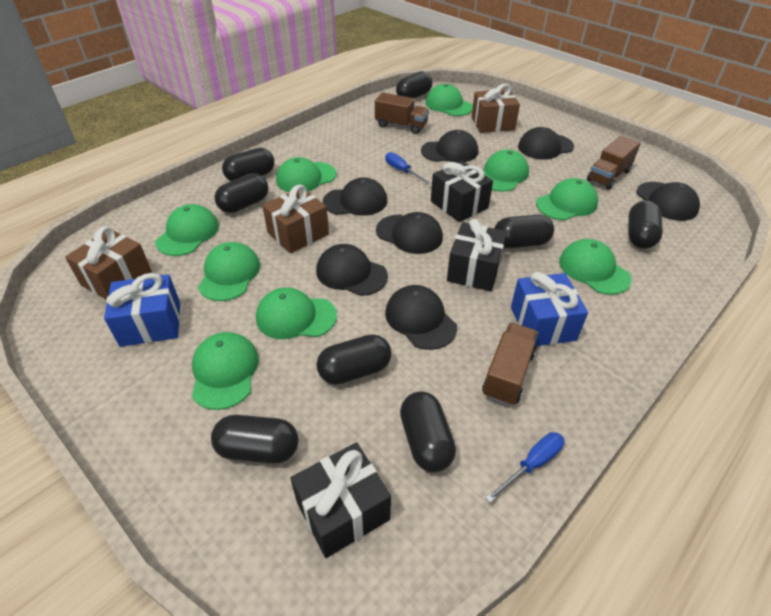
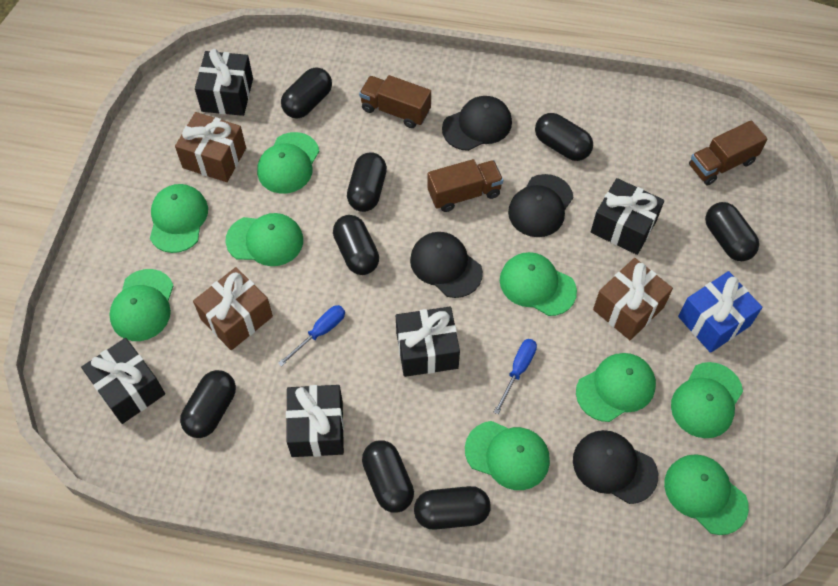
black cap: 7 -> 4
black gift: 3 -> 5
blue gift: 2 -> 1

